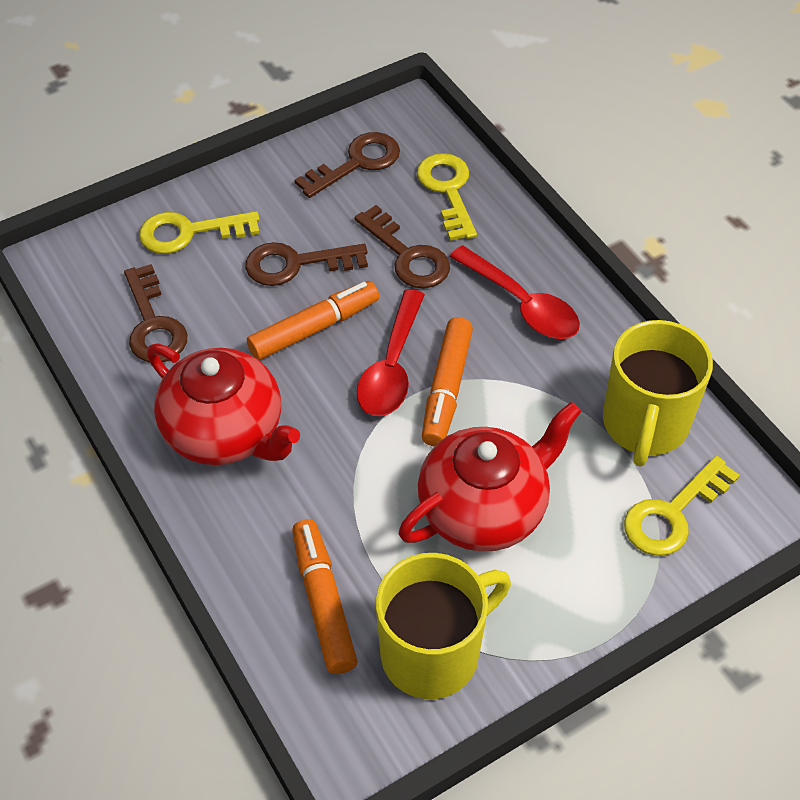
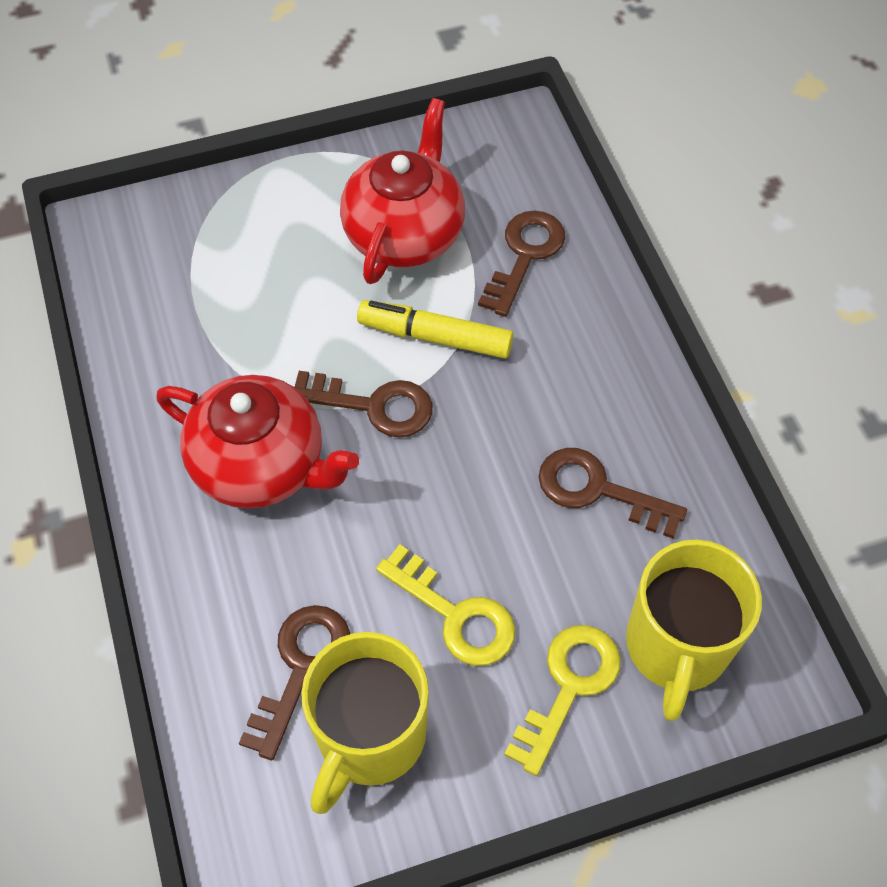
orange marker: 3 -> 0
red spoon: 2 -> 0
yellow key: 3 -> 2
yellow marker: 0 -> 1

